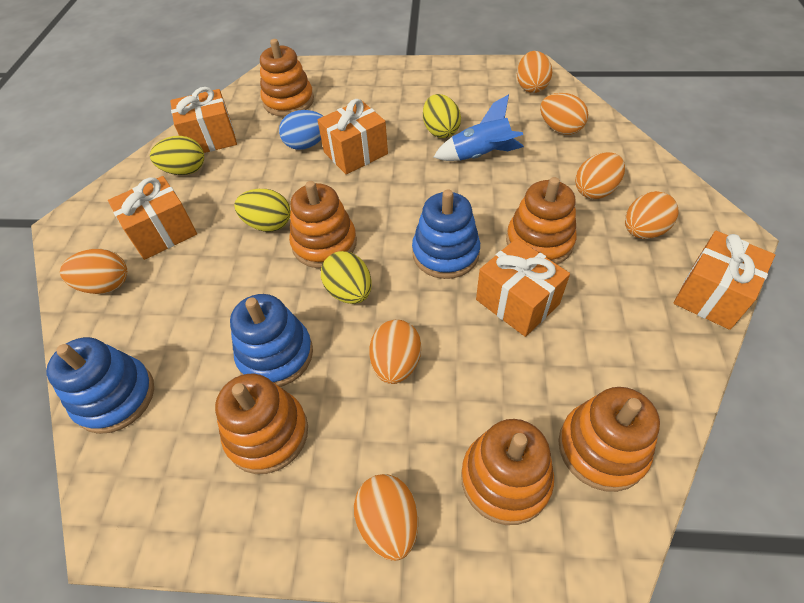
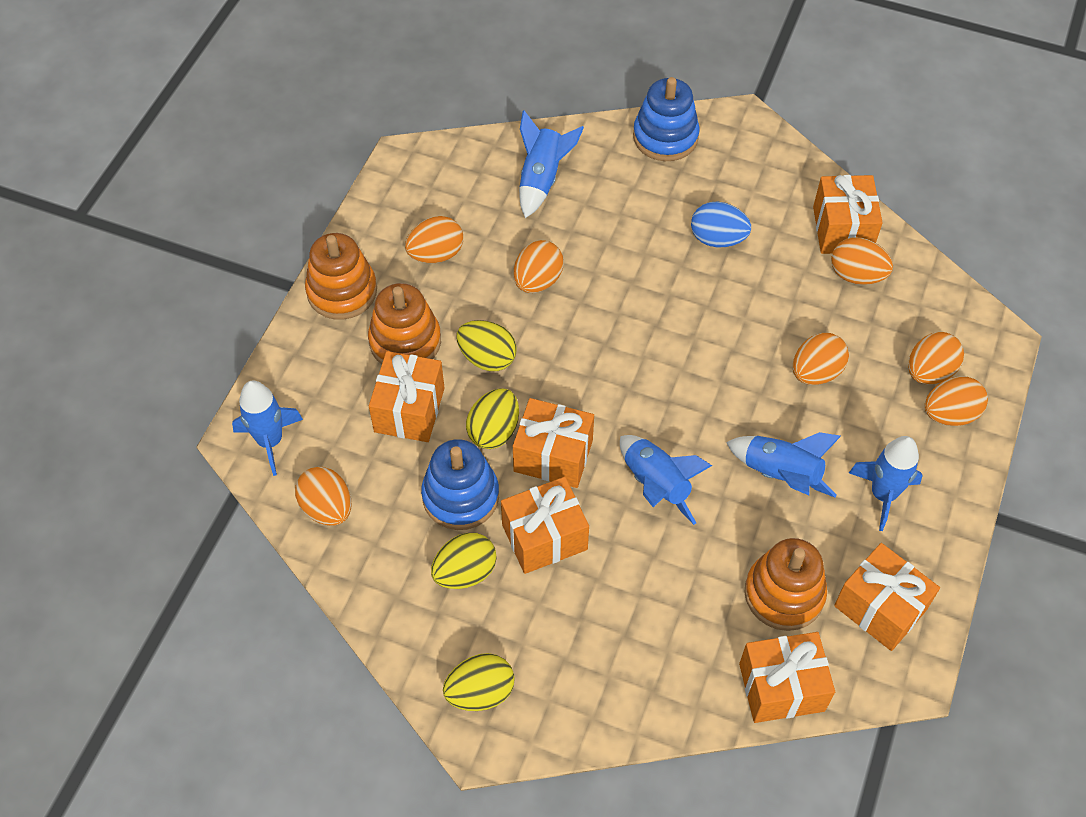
blue rocket: 1 -> 5
blue stacking toy: 3 -> 2
orange gift: 5 -> 6
orange stacking toy: 6 -> 3

